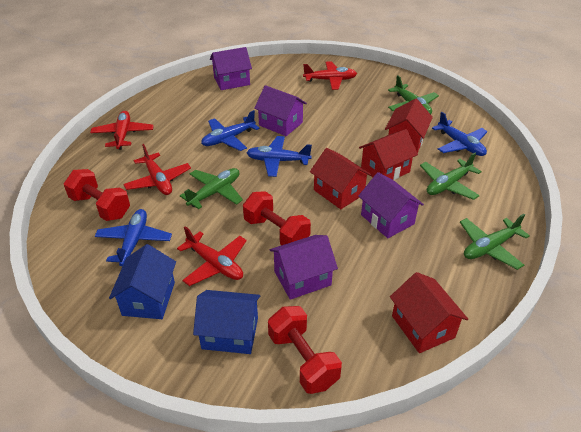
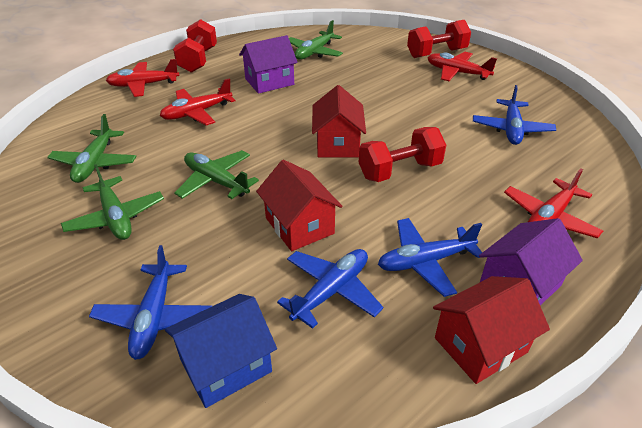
blue house: 2 -> 1
purple house: 4 -> 2
red house: 4 -> 3

